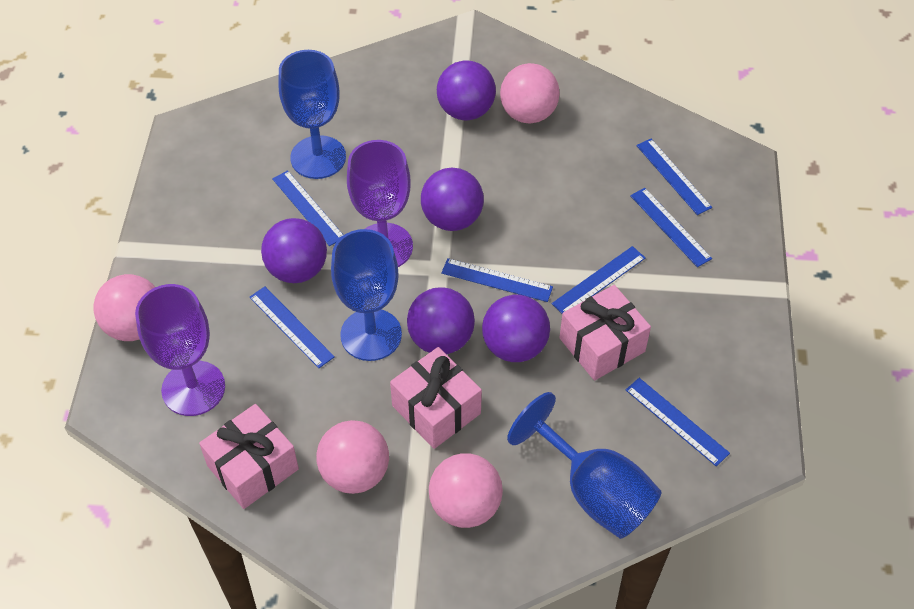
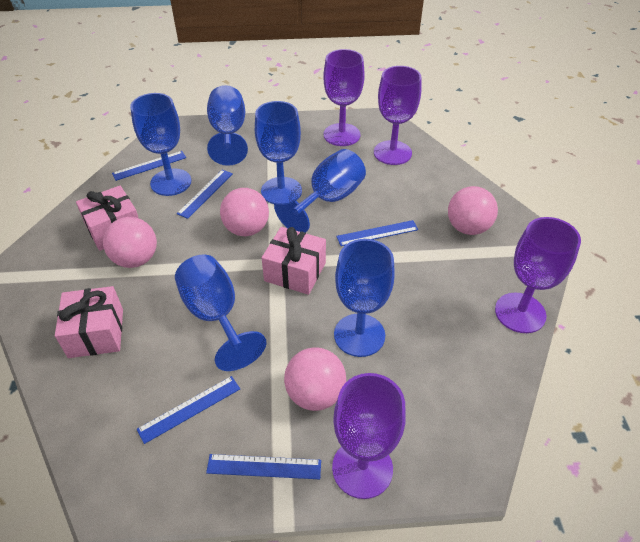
blue goblet: 3 -> 6
blue ruler: 7 -> 5
purple ball: 5 -> 0
purple goblet: 2 -> 4

